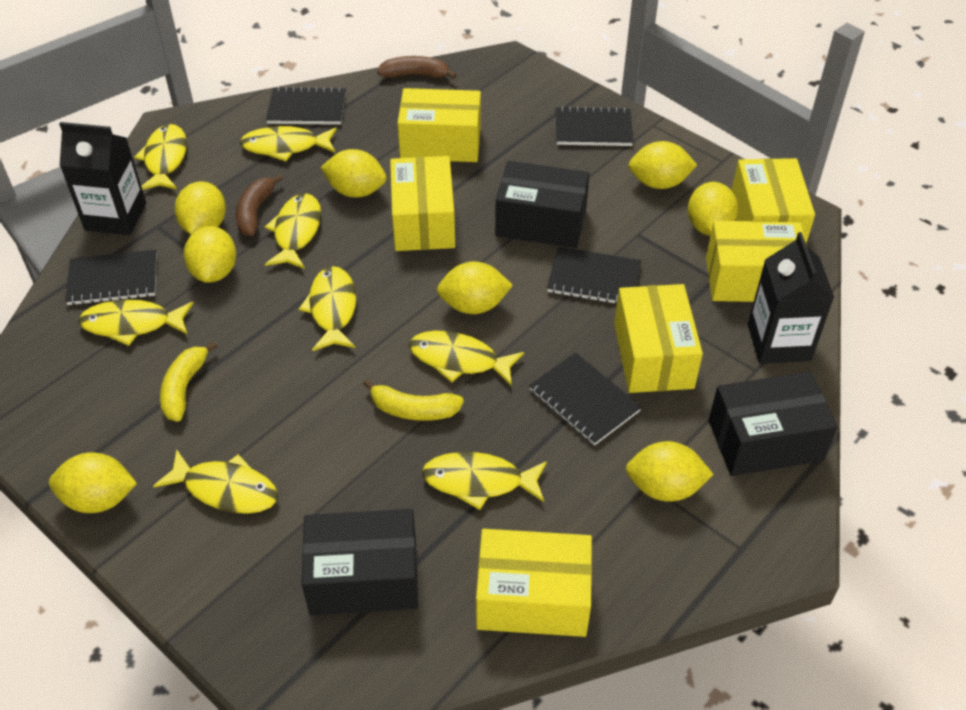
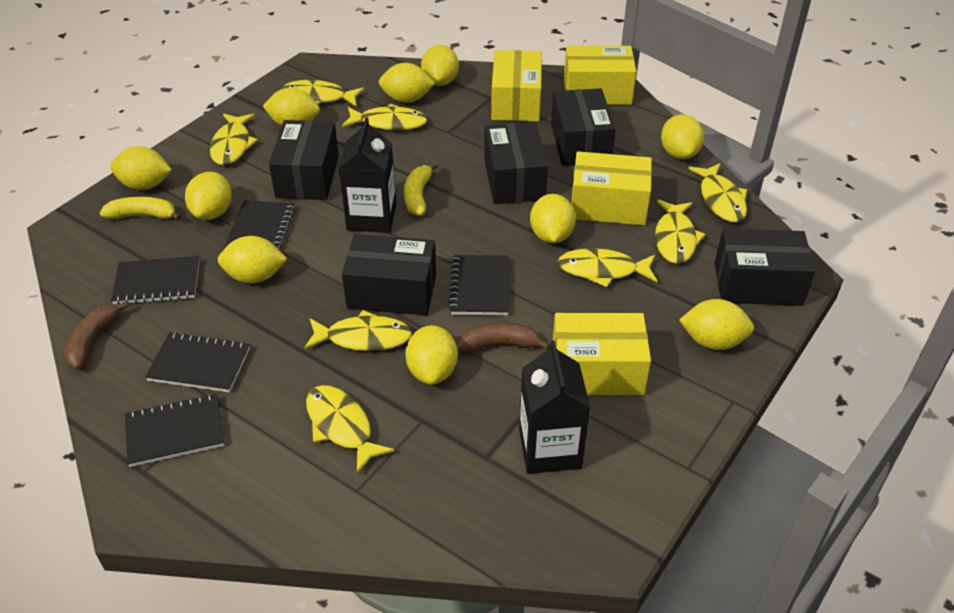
black box: 3 -> 5
yellow box: 6 -> 4
yellow lemon: 8 -> 10

